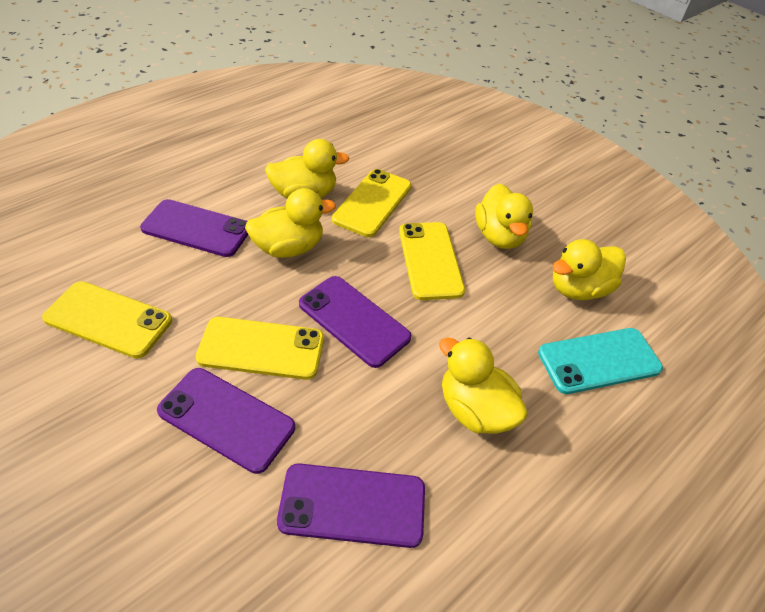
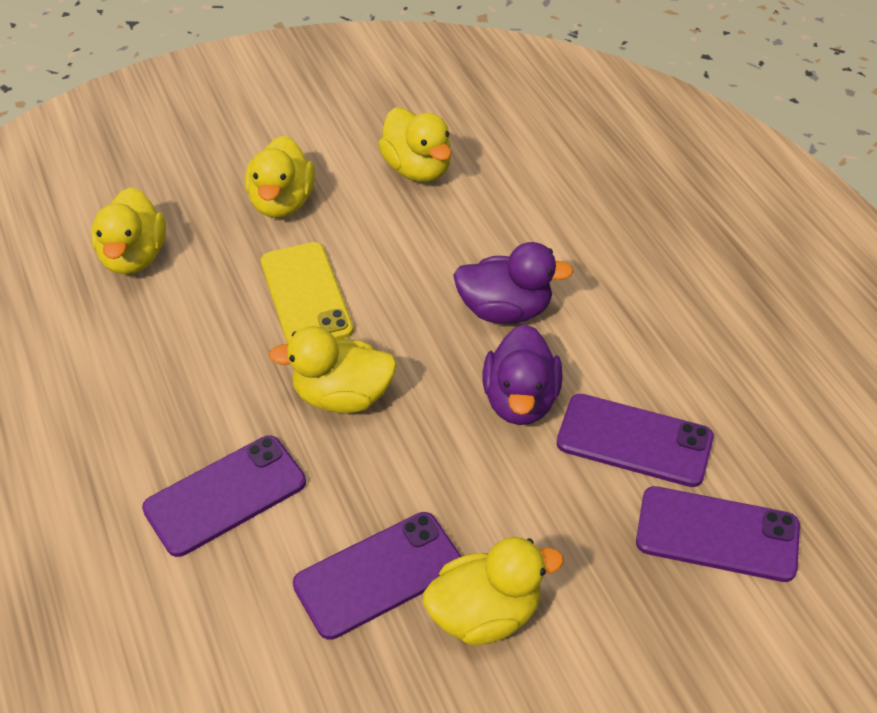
purple duck: 0 -> 2
turquoise phone: 1 -> 0
yellow phone: 4 -> 1

